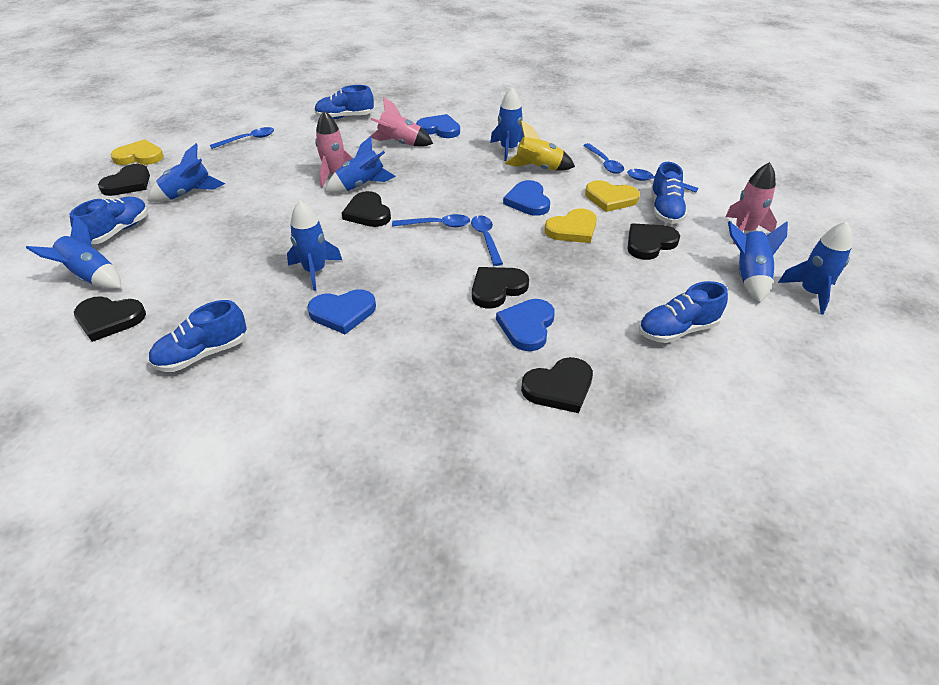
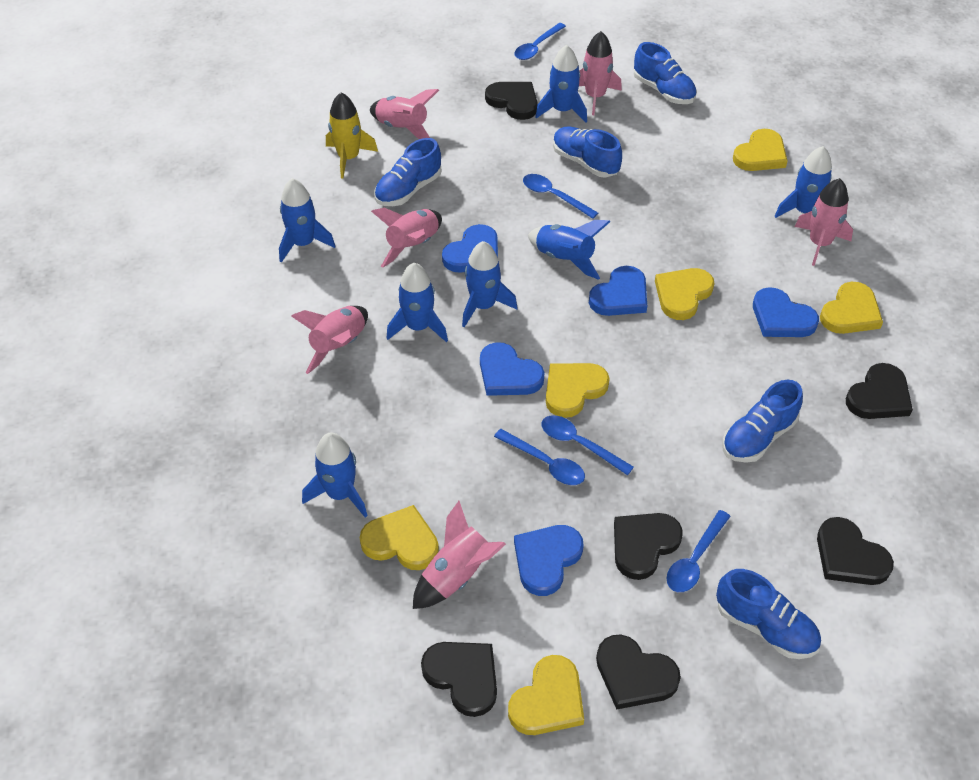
blue heart: 4 -> 5
pink rocket: 3 -> 6
yellow heart: 3 -> 6

